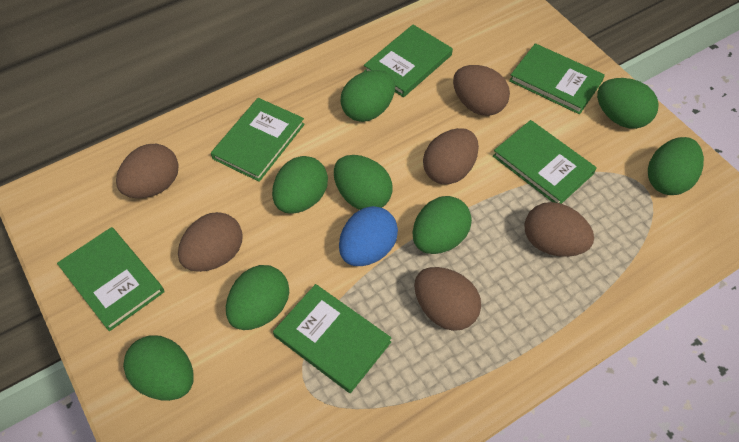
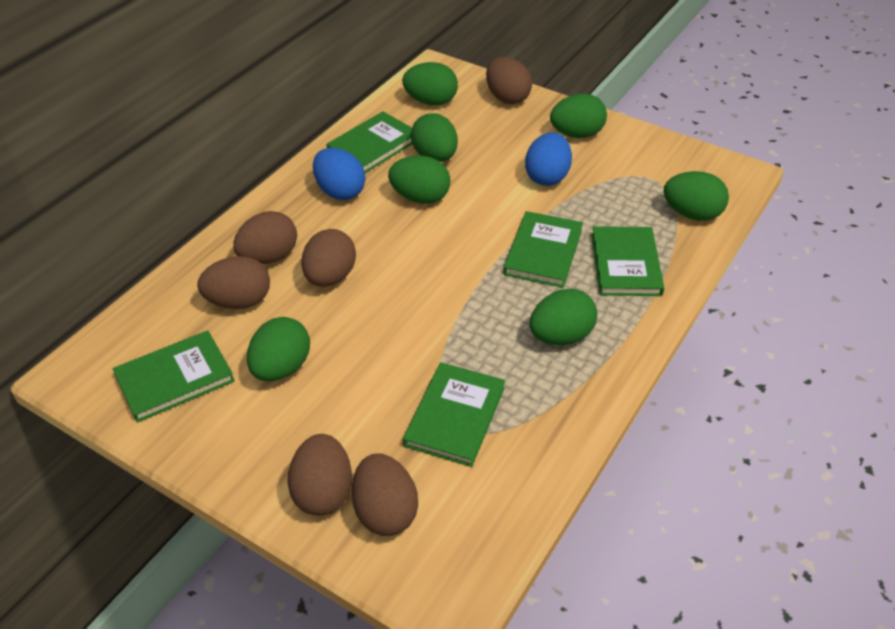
blue egg: 1 -> 2
green book: 6 -> 5
green egg: 8 -> 7

